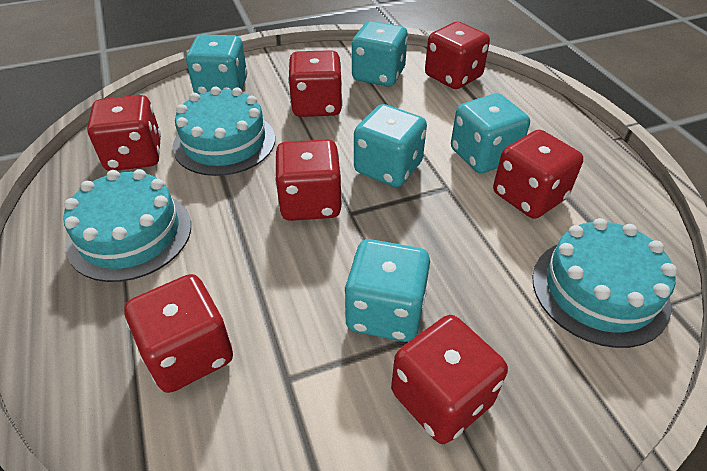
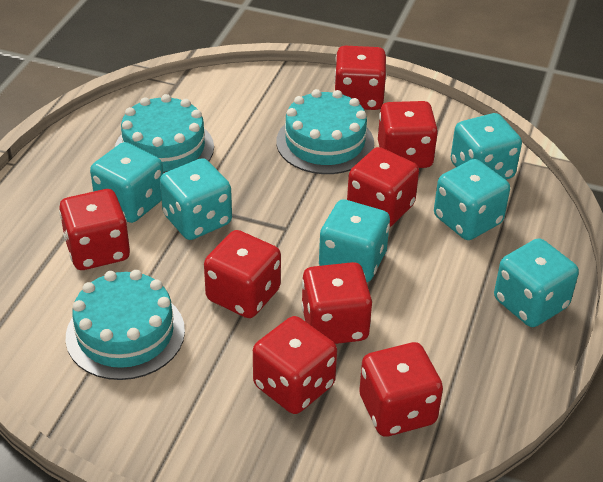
red dice: 7 -> 8
turquoise dice: 5 -> 6

